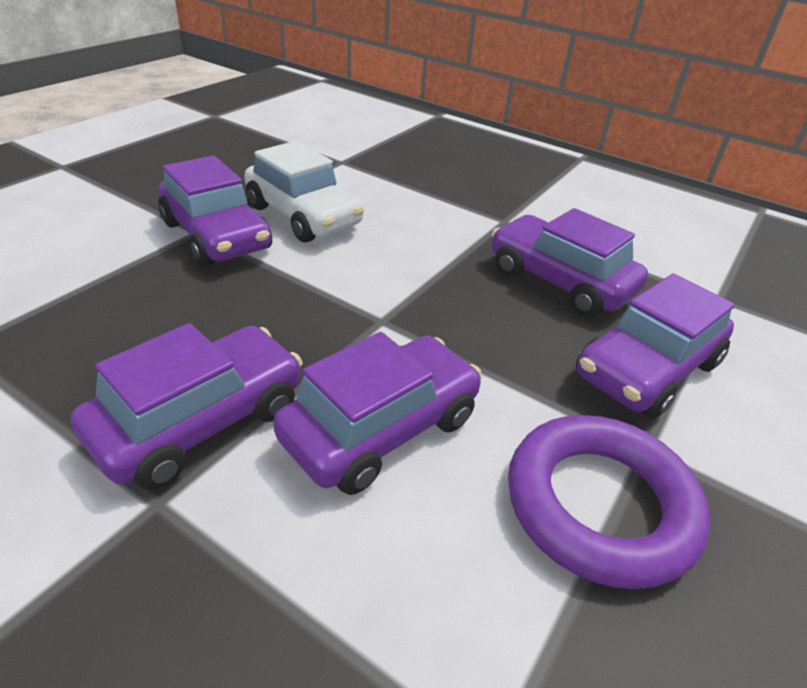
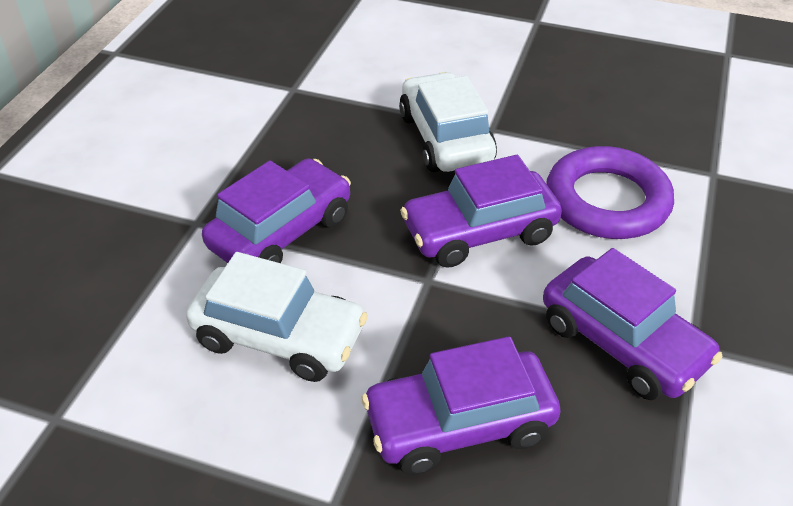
purple car: 5 -> 4
white car: 1 -> 2

